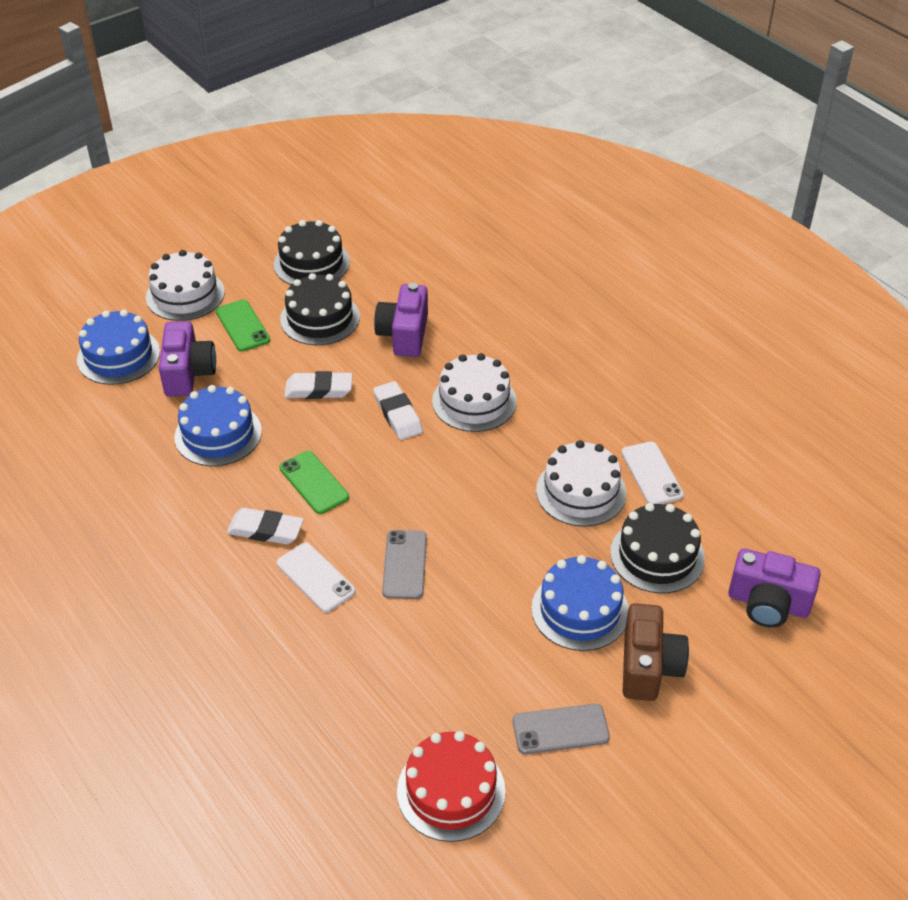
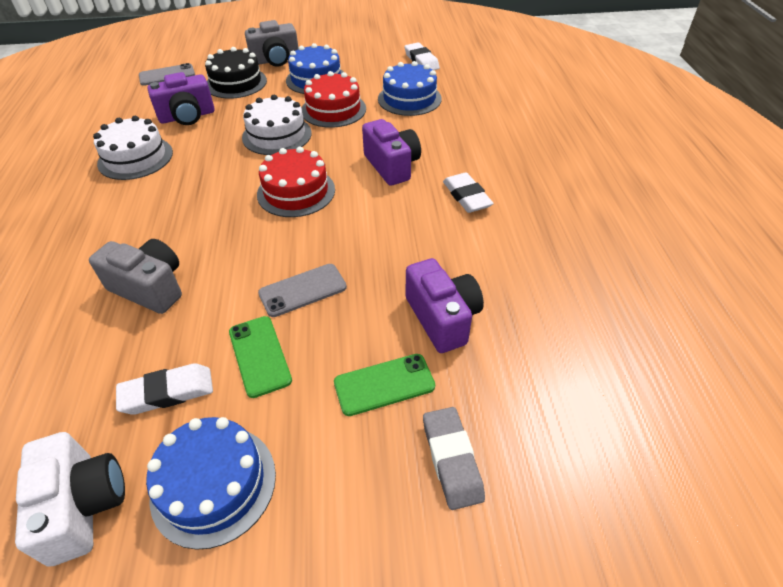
black cake: 3 -> 1
brown camera: 1 -> 0
grey camera: 0 -> 2
grey eraser: 0 -> 1
red cake: 1 -> 2
white cake: 3 -> 2
white camera: 0 -> 1
white phone: 2 -> 0

